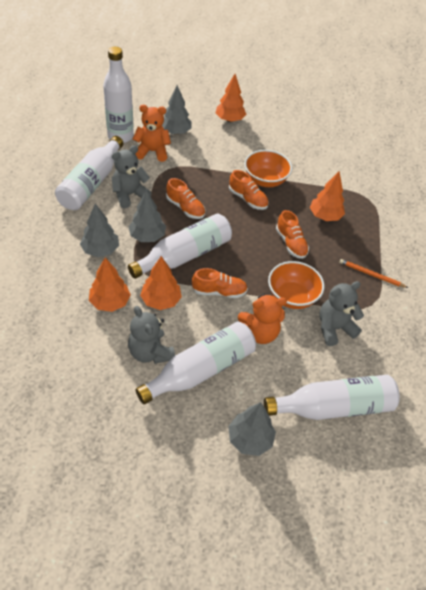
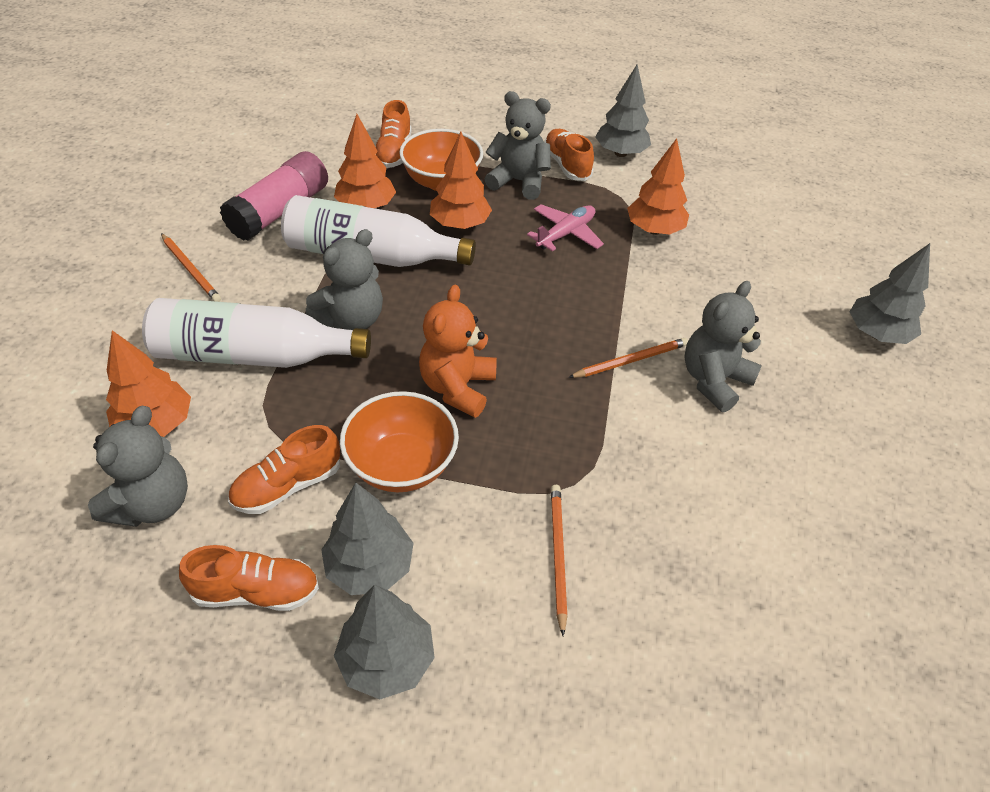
grey teddy bear: 3 -> 4
orange pencil: 1 -> 3
orange teddy bear: 2 -> 1
pink glue stick: 0 -> 1
pink plane: 0 -> 1
white bottle: 5 -> 2

